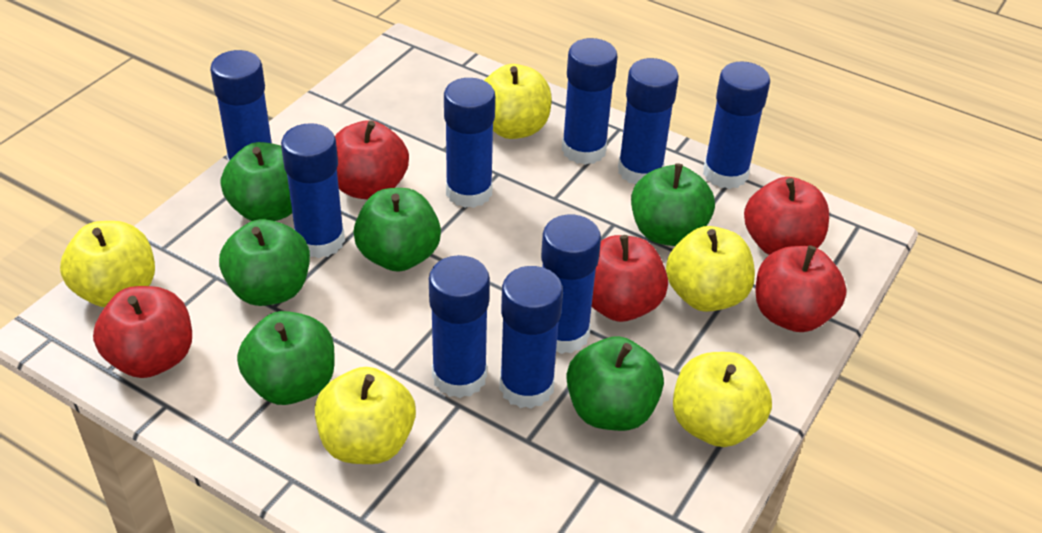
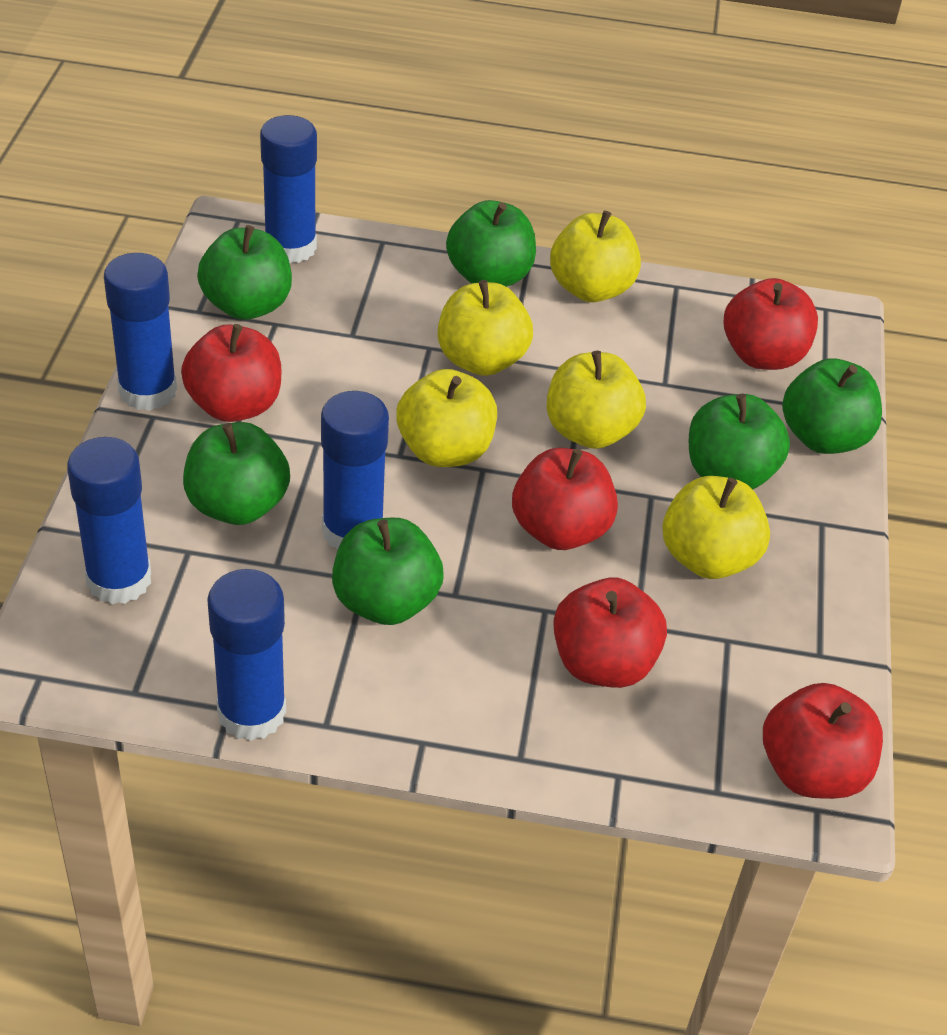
blue glue stick: 9 -> 5

